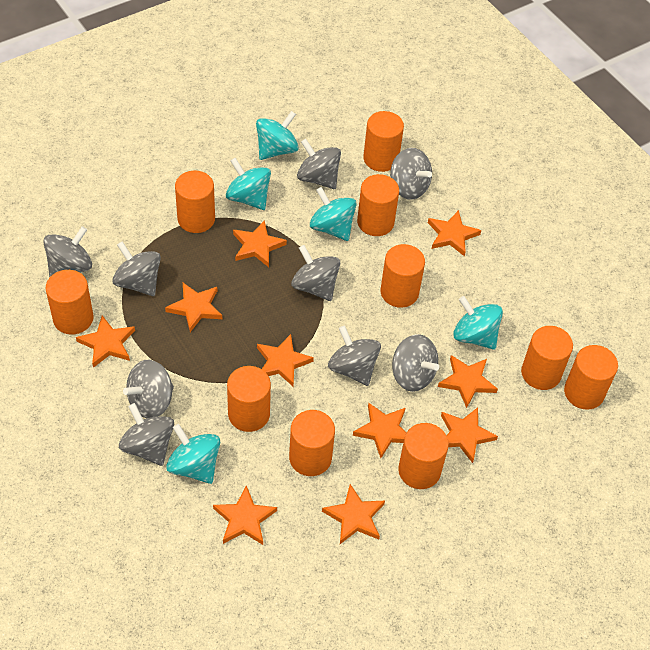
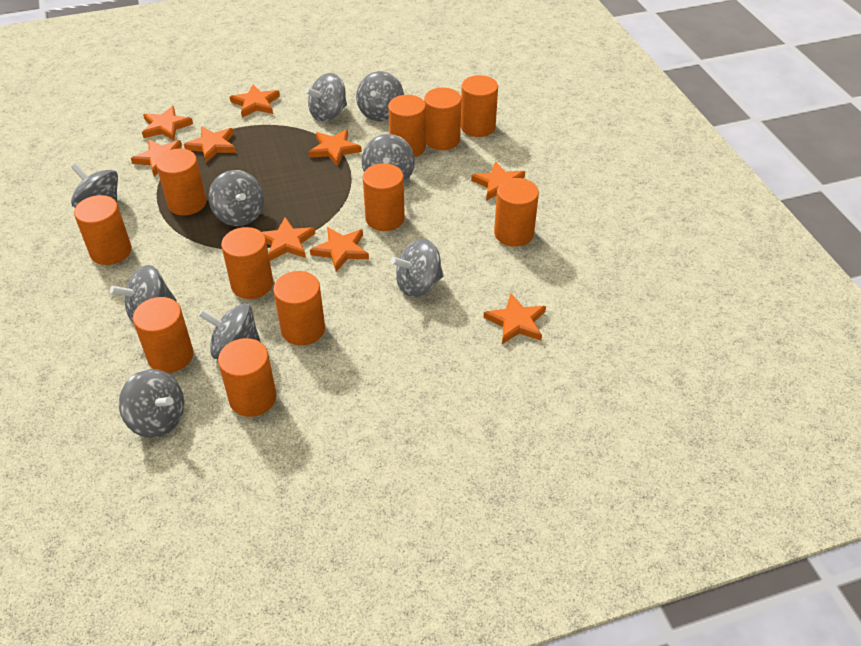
orange cylinder: 10 -> 11
orange star: 10 -> 9
turquoise spinning top: 5 -> 0

